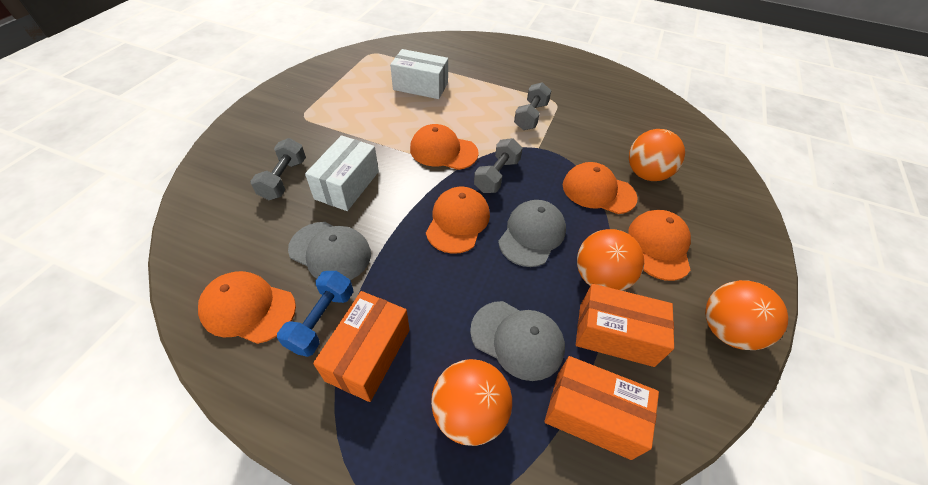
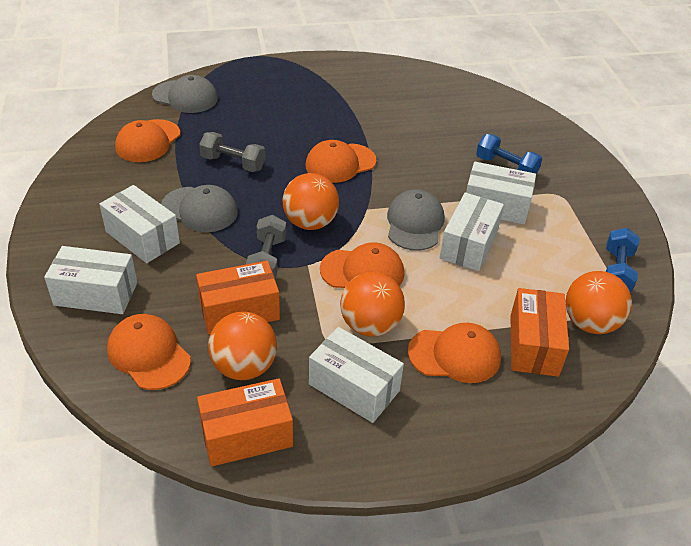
blue dumbbell: 1 -> 2
grey dumbbell: 3 -> 2
white box: 2 -> 5

